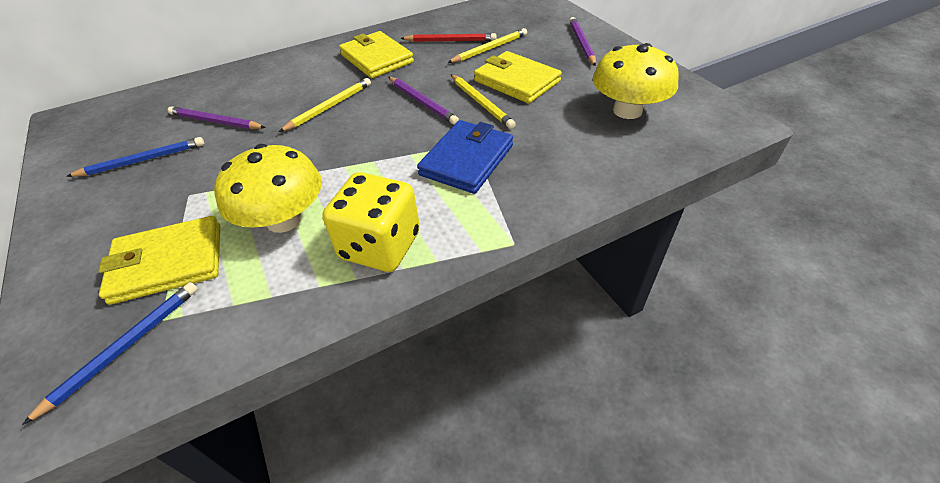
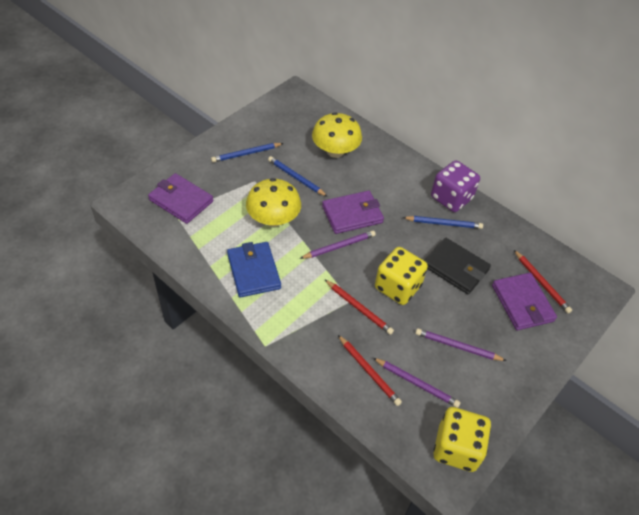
black wallet: 0 -> 1
blue pencil: 2 -> 3
purple dice: 0 -> 1
purple wallet: 0 -> 3
red pencil: 1 -> 3
yellow dice: 1 -> 2
yellow pencil: 3 -> 0
yellow wallet: 3 -> 0

